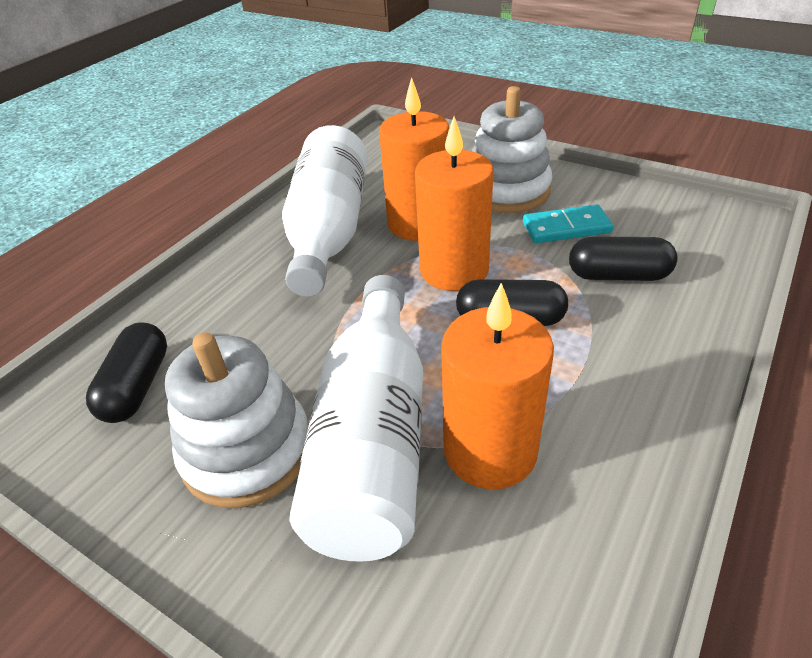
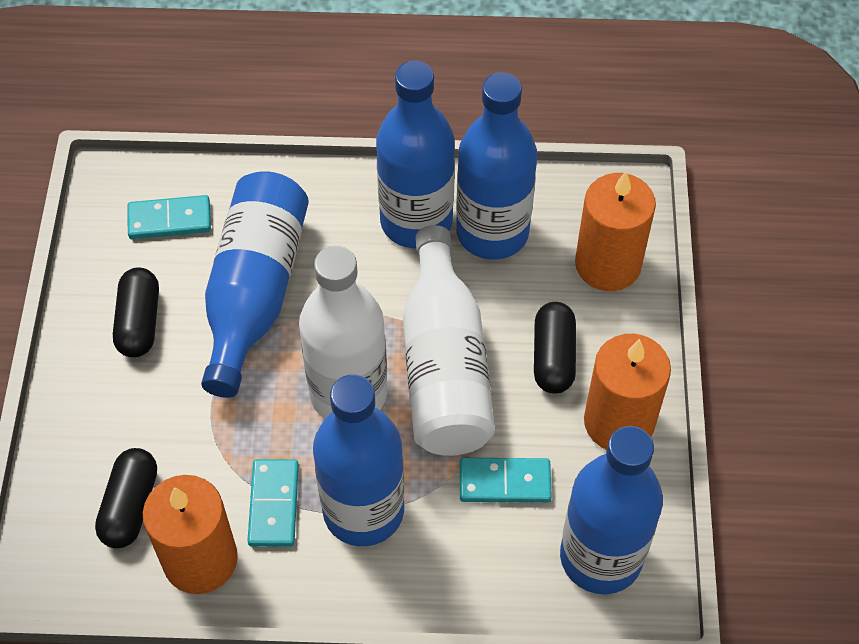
blue bottle: 0 -> 5
turquoise domino: 1 -> 3
white stacking toy: 2 -> 0

